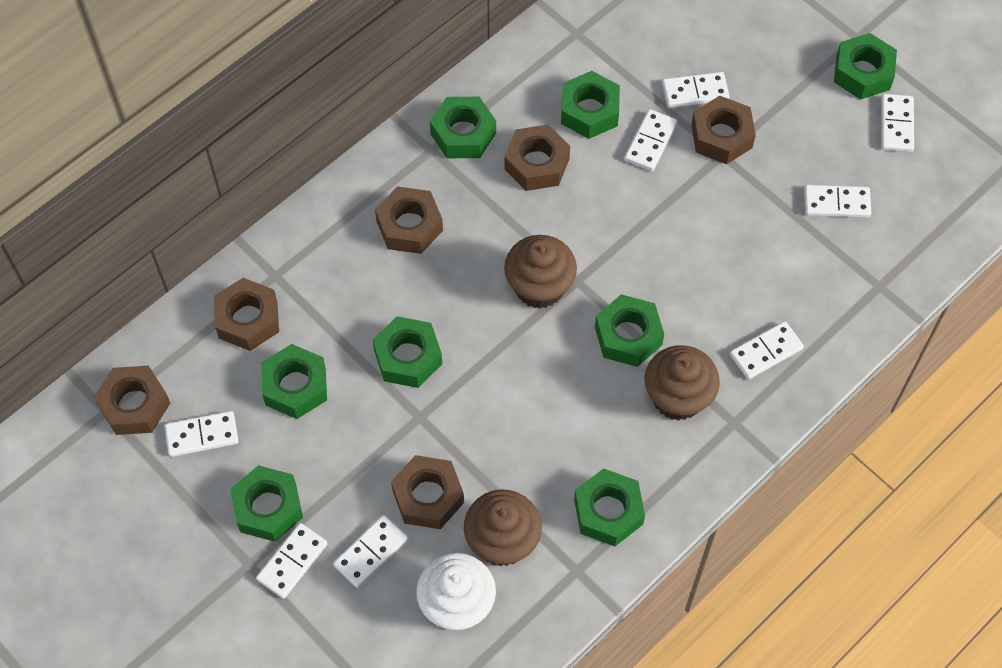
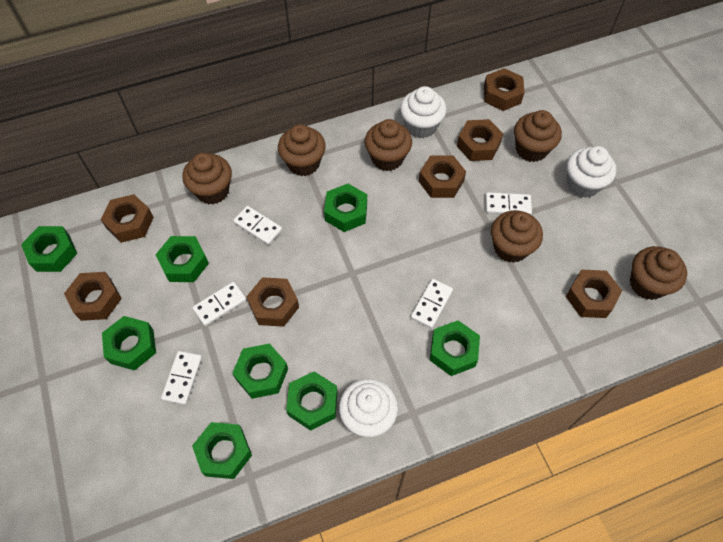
brown cupcake: 3 -> 6
brown nut: 6 -> 7
white cupcake: 1 -> 3
white domino: 8 -> 5

